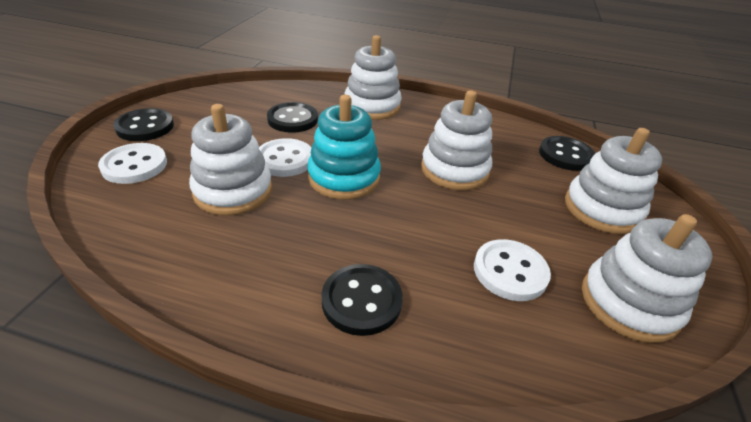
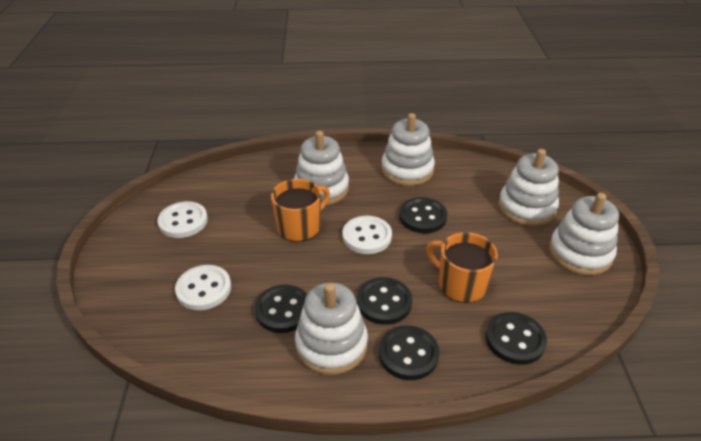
black button: 4 -> 5
orange mug: 0 -> 2
turquoise stacking toy: 1 -> 0

